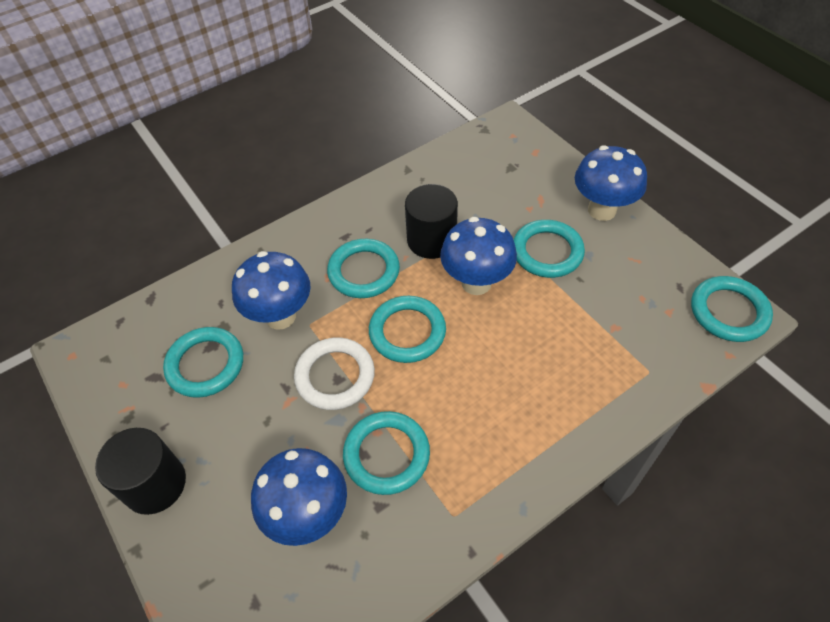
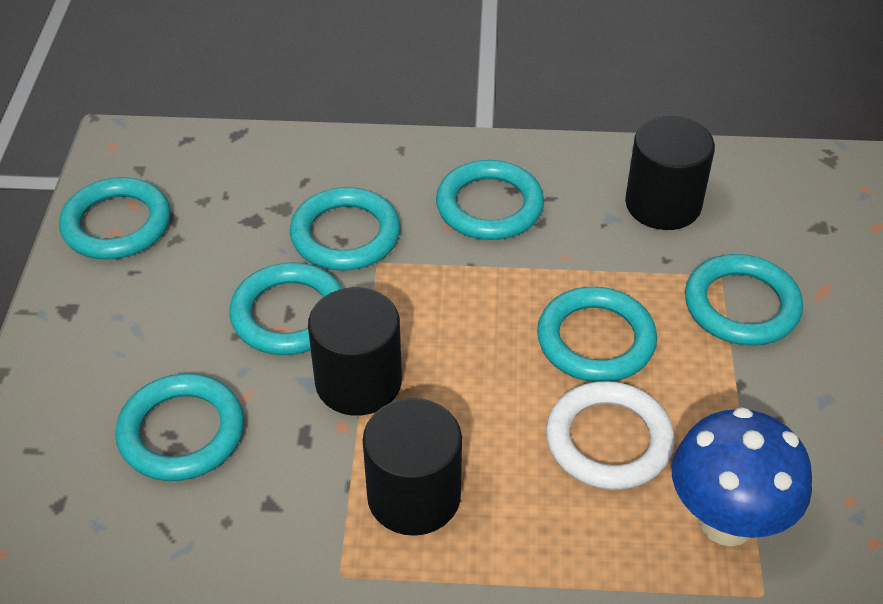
black cylinder: 2 -> 3
blue mushroom: 4 -> 1
turquoise ring: 6 -> 7

